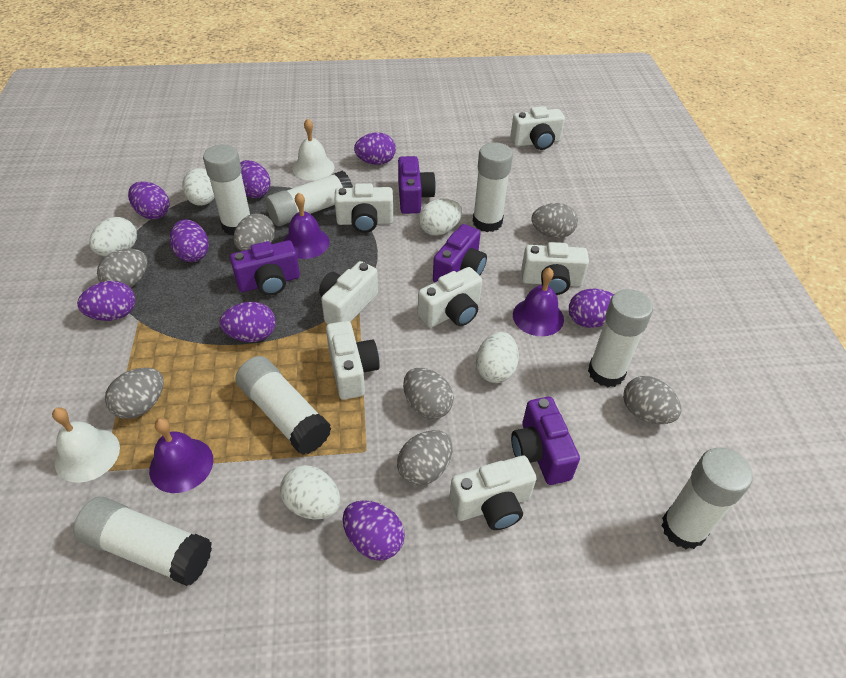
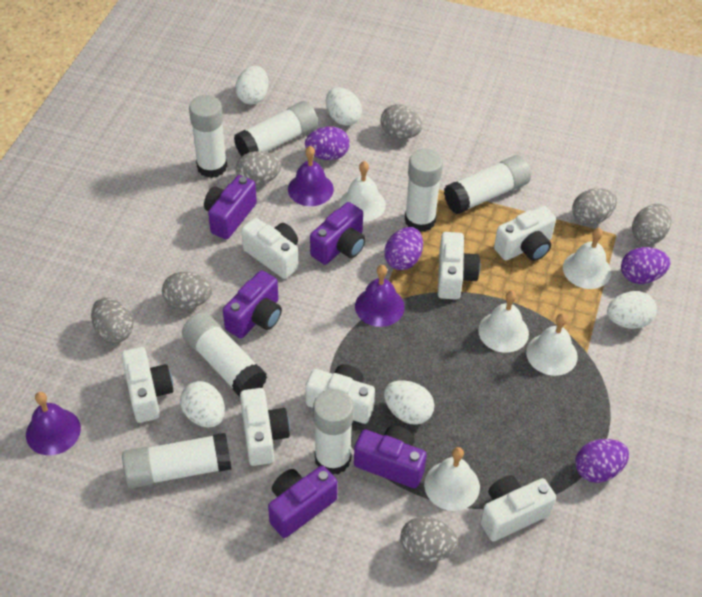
purple camera: 4 -> 5
purple egg: 8 -> 4
white bell: 2 -> 5

